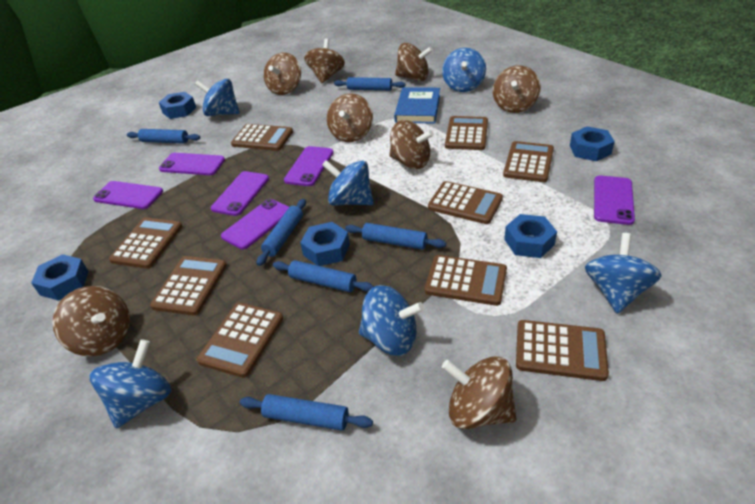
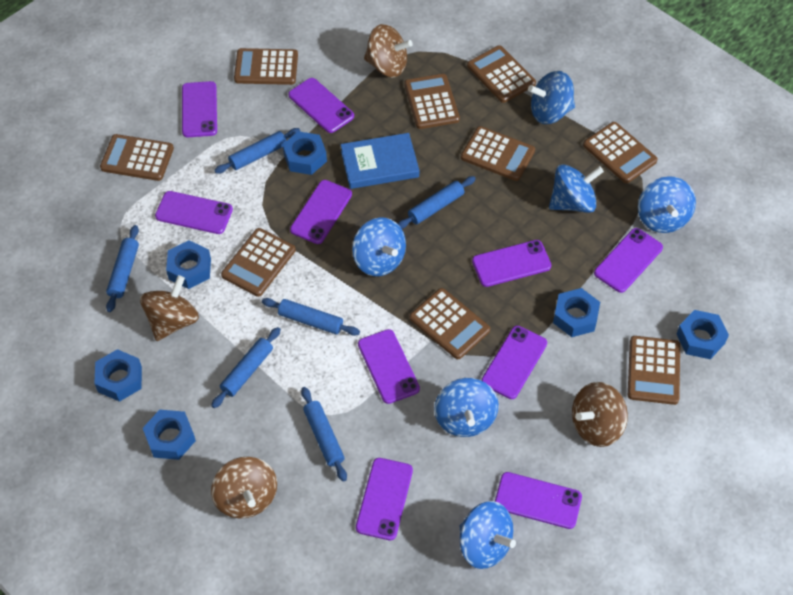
blue nut: 5 -> 6
brown spinning top: 8 -> 4
purple phone: 6 -> 10

